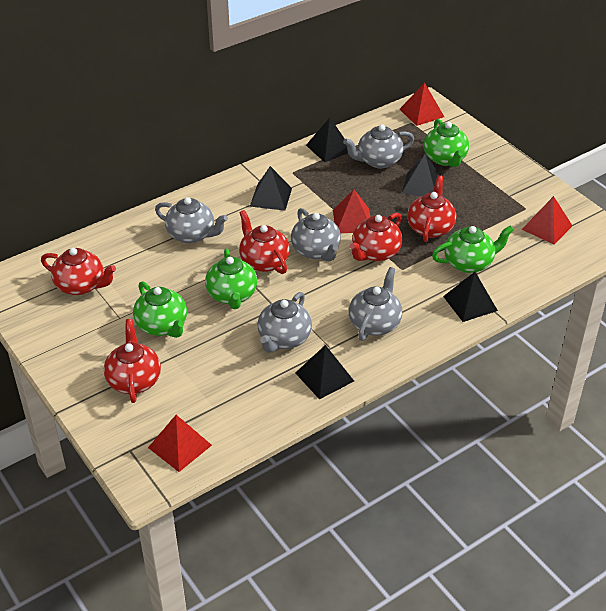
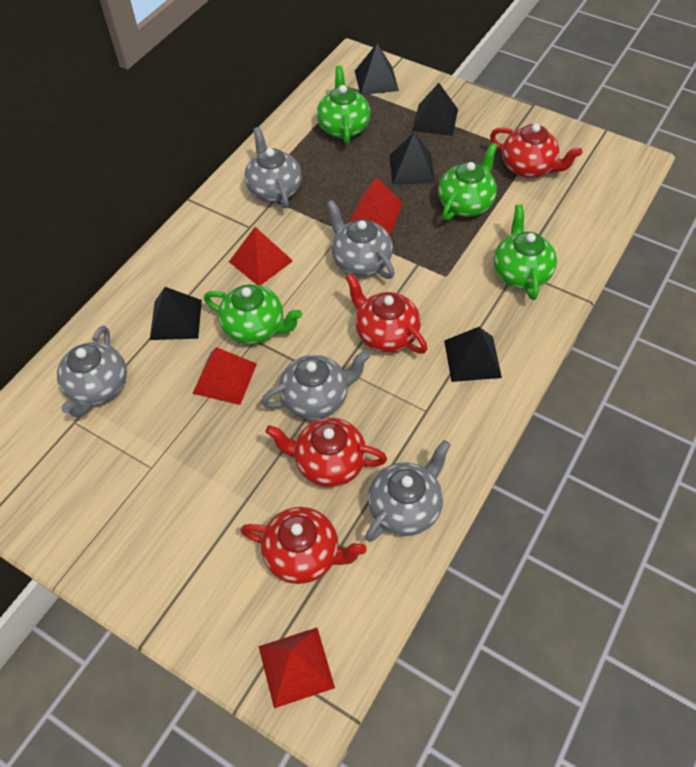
red teapot: 5 -> 4

